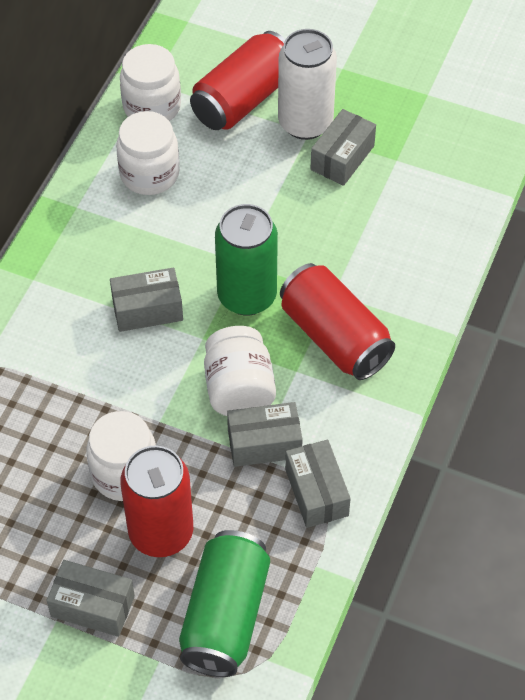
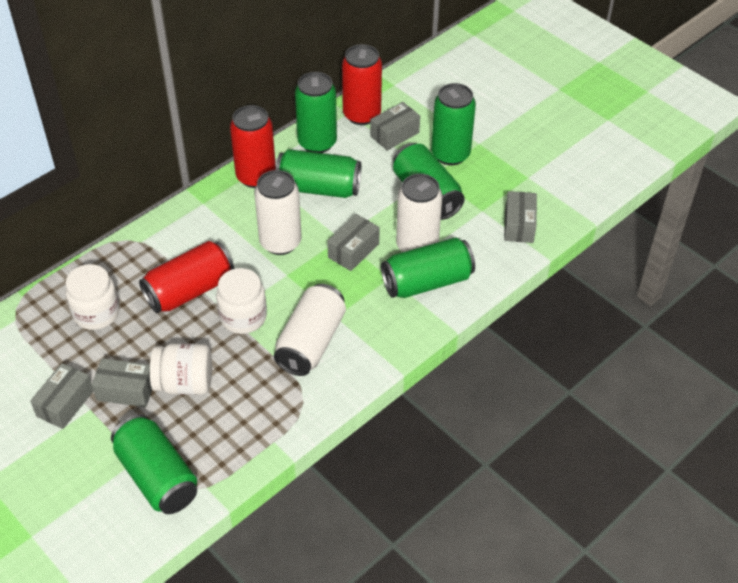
green can: 2 -> 6
white can: 1 -> 3
white jar: 4 -> 3

